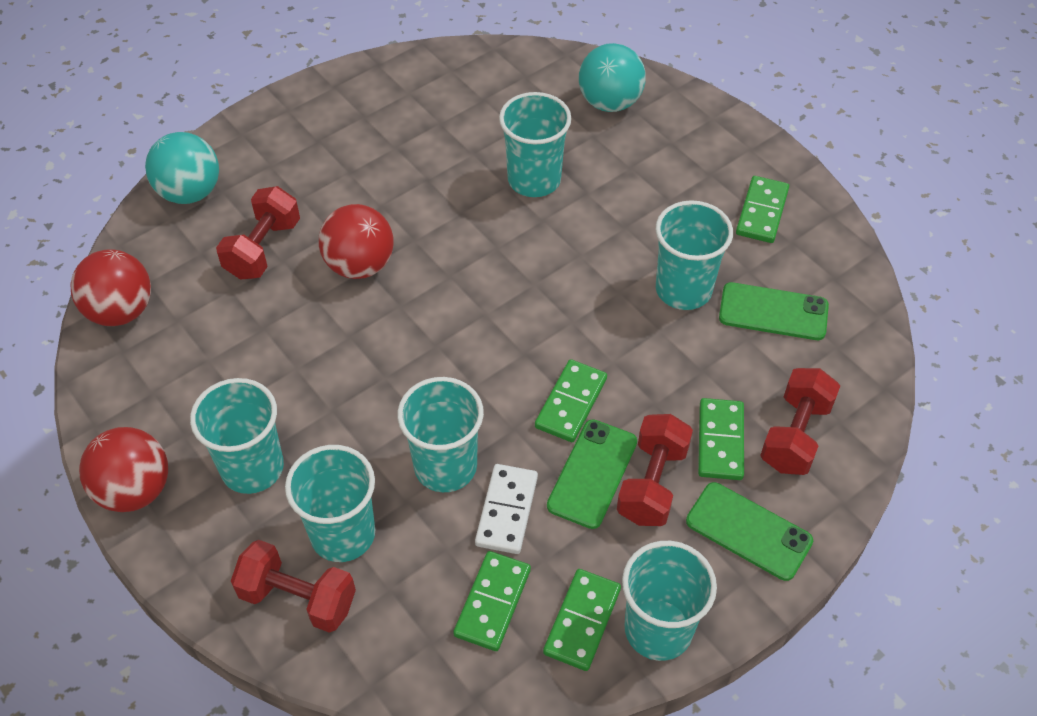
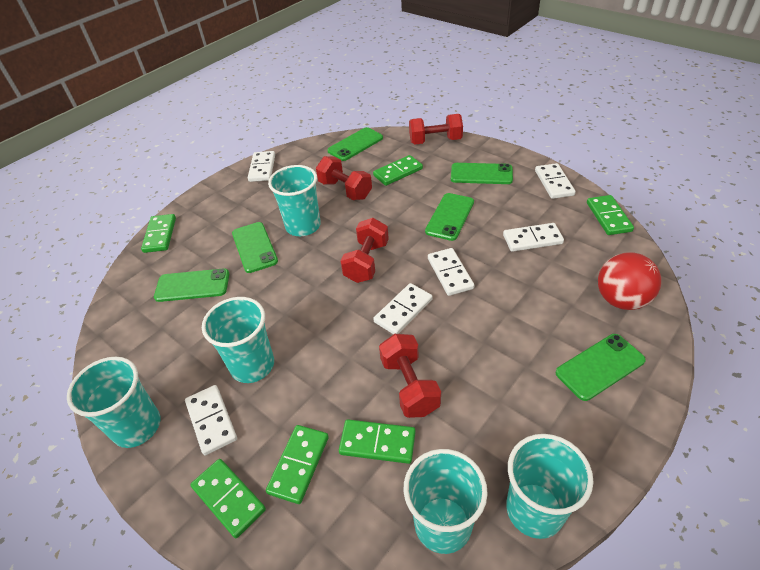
green domino: 5 -> 6
green phone: 3 -> 6
red ball: 3 -> 1
turquoise ball: 2 -> 0
turquoise cup: 6 -> 5
white domino: 1 -> 6

